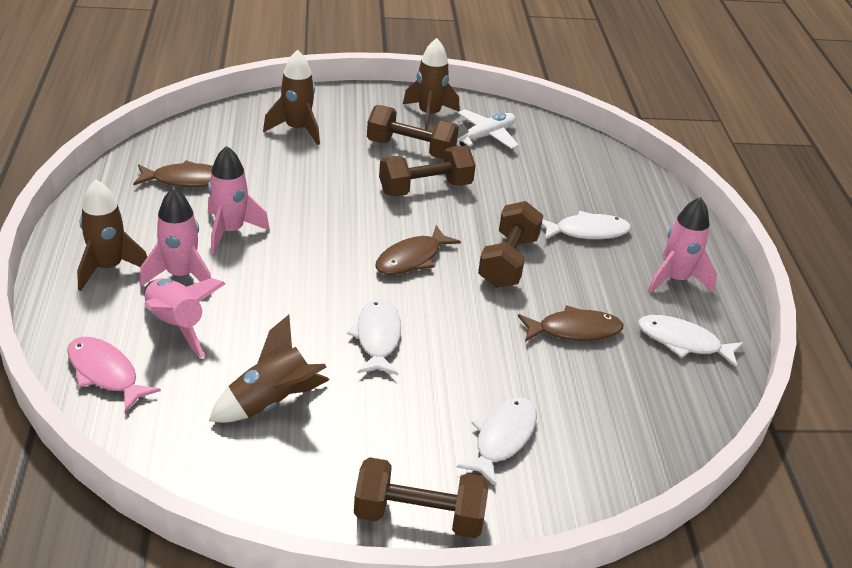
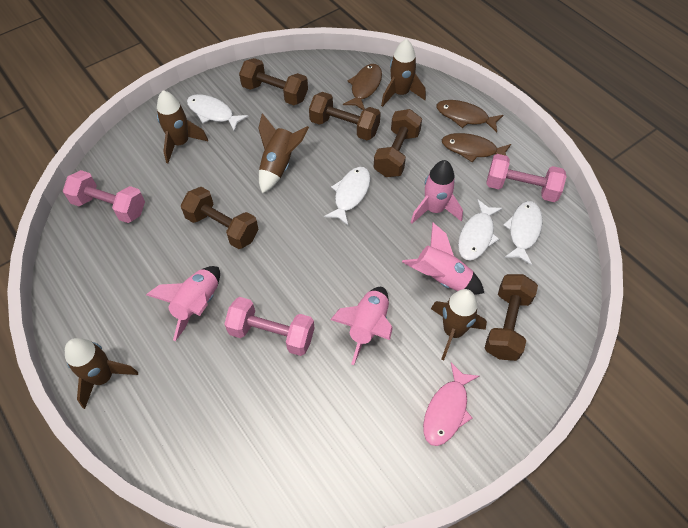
brown dumbbell: 4 -> 5
brown rocket: 4 -> 5
pink dumbbell: 0 -> 3
white plane: 1 -> 0

